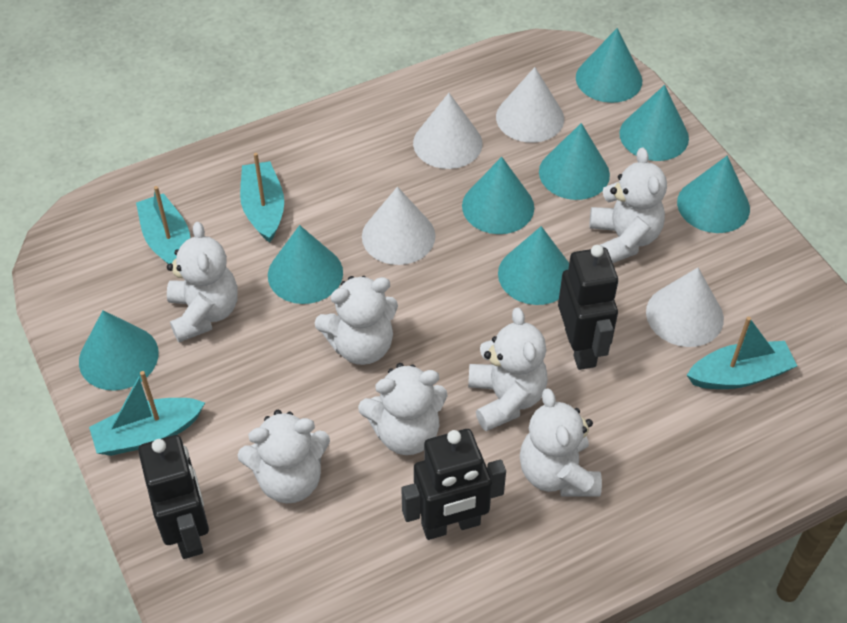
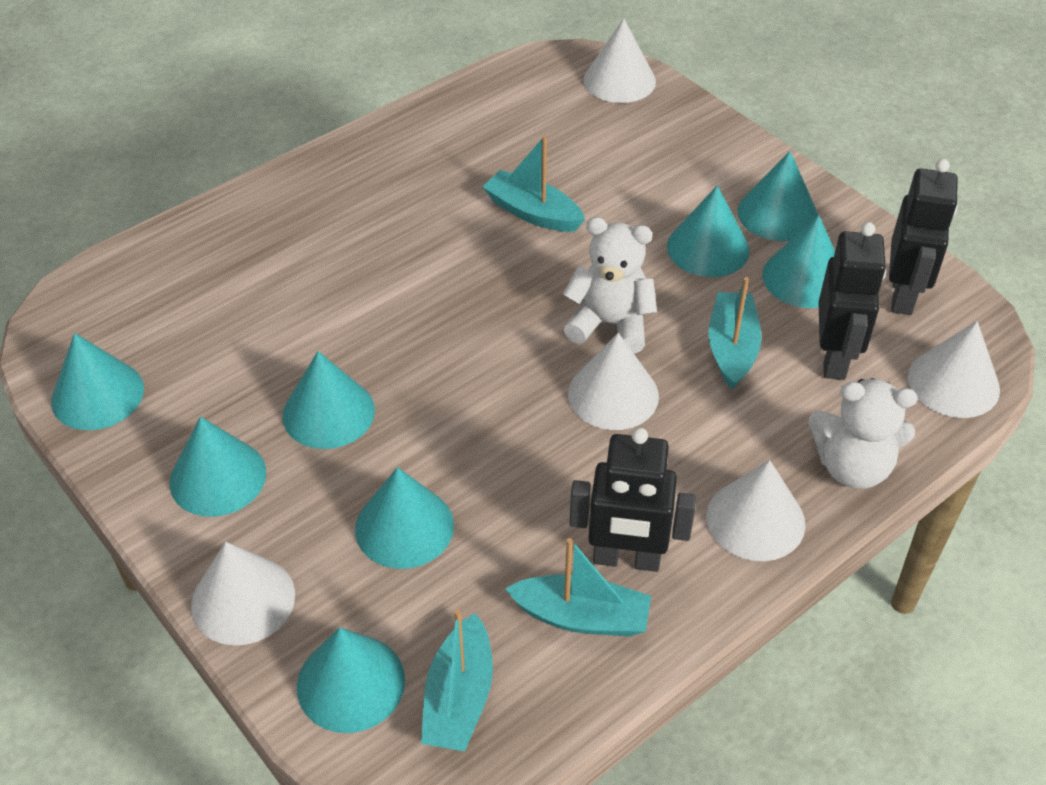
white cone: 4 -> 5
white teddy bear: 7 -> 2

